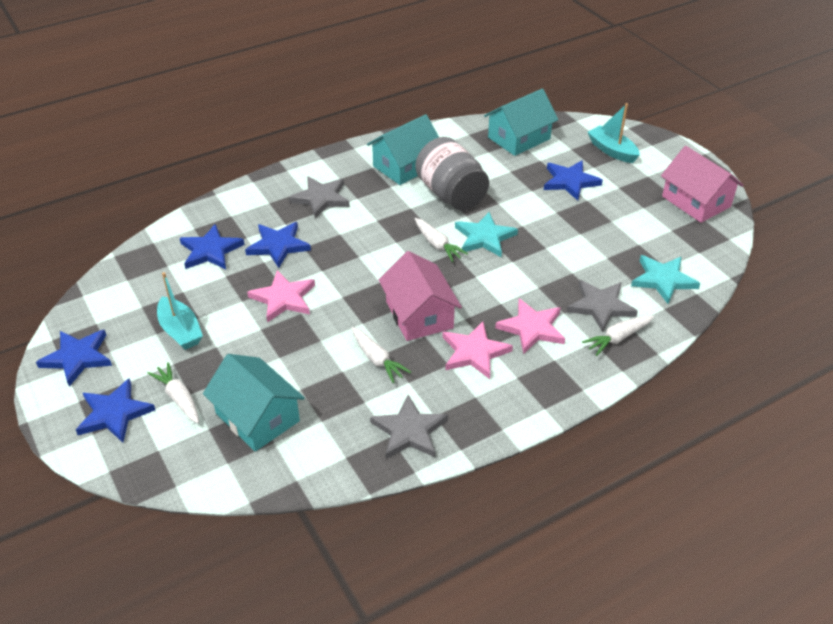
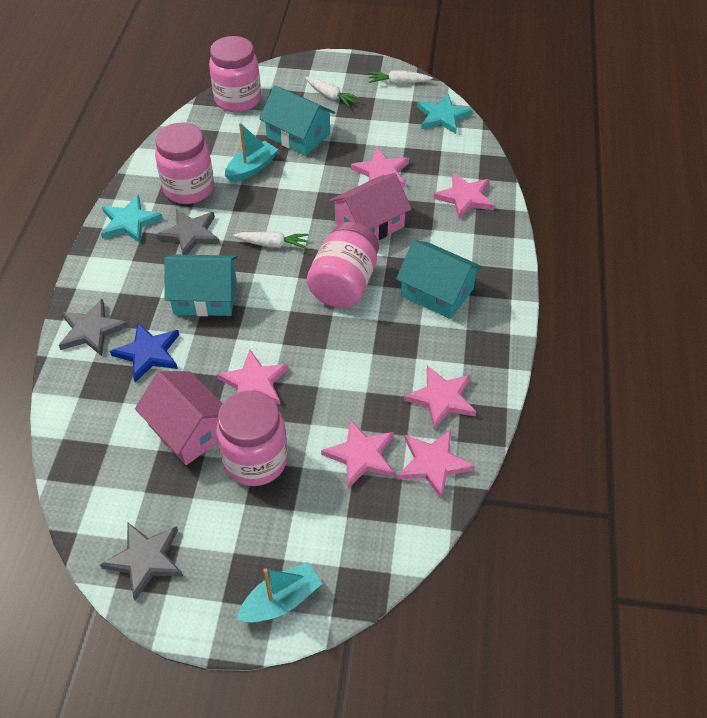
blue star: 5 -> 1
grey jar: 1 -> 0
pink jar: 0 -> 4
pink star: 3 -> 6
white carrot: 4 -> 3

